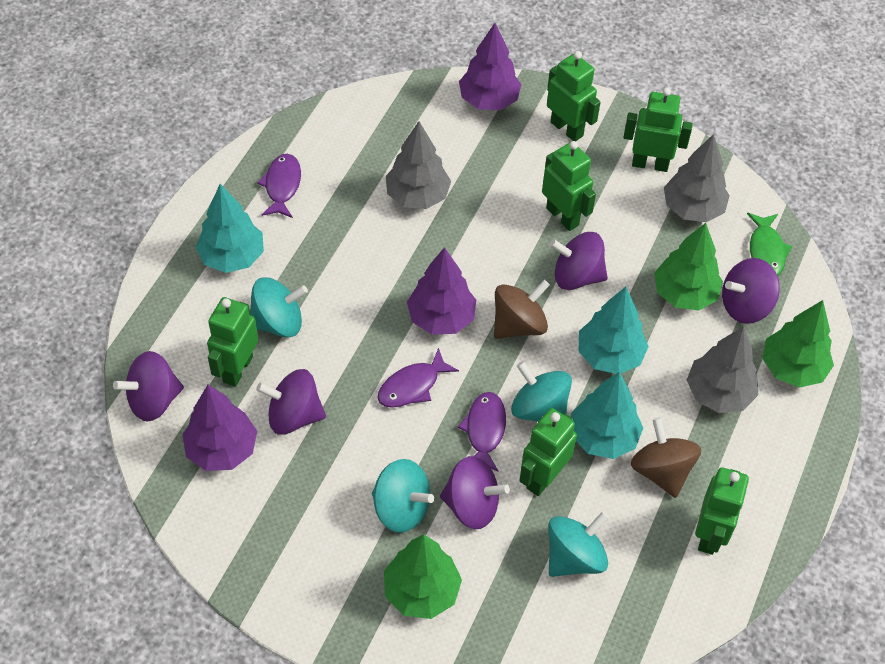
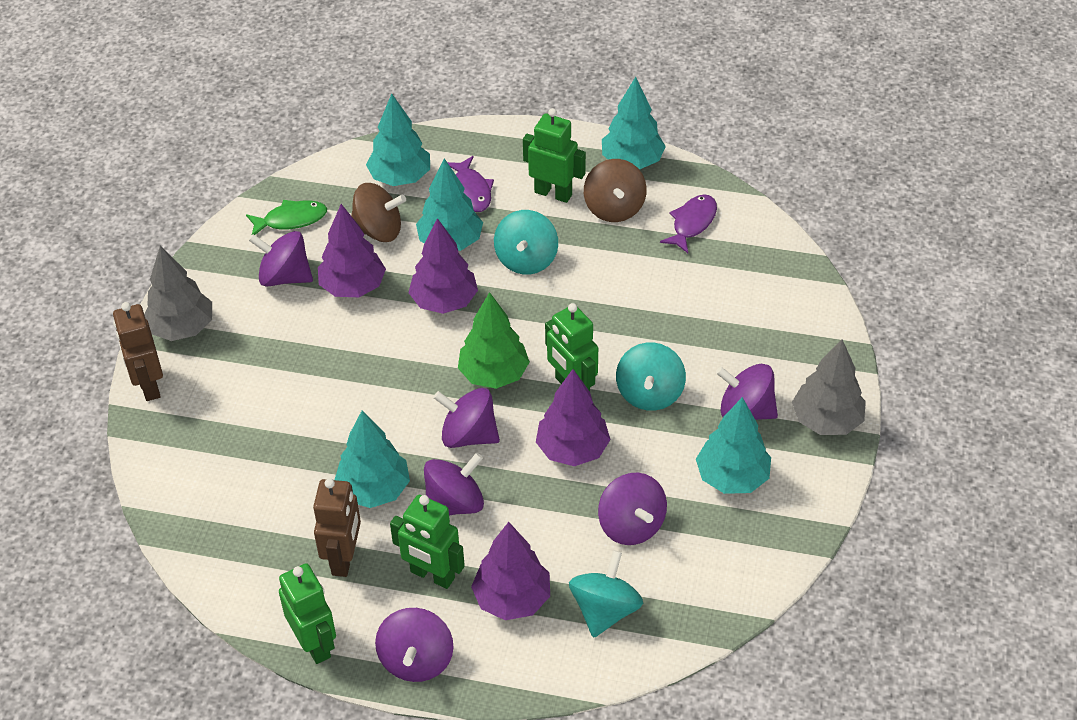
brown robot: 0 -> 2
green robot: 6 -> 4
green tree: 3 -> 1
grey tree: 3 -> 2
purple fish: 3 -> 2
purple spinning top: 5 -> 6
purple tree: 3 -> 4
turquoise spinning top: 4 -> 3
turquoise tree: 3 -> 5

